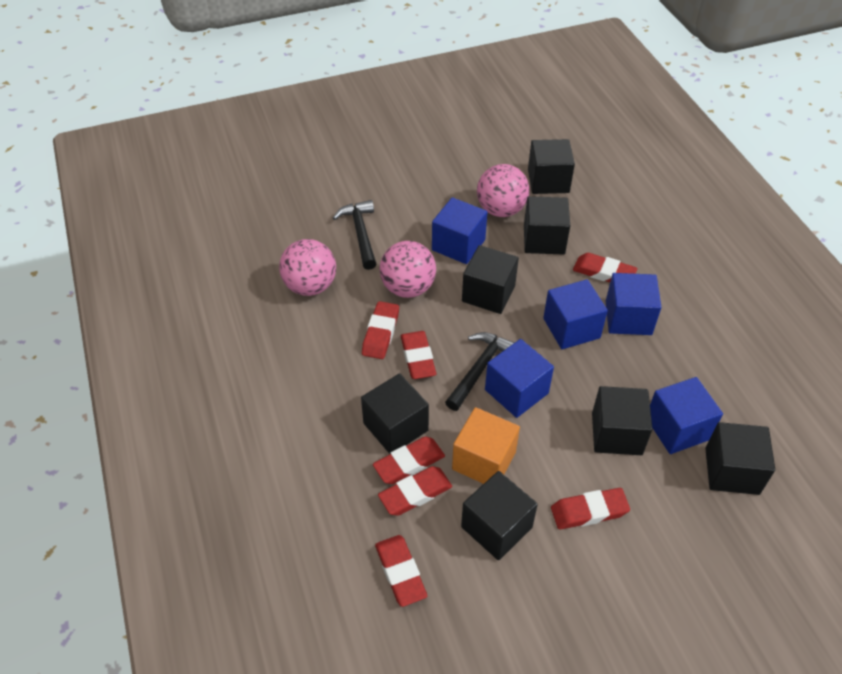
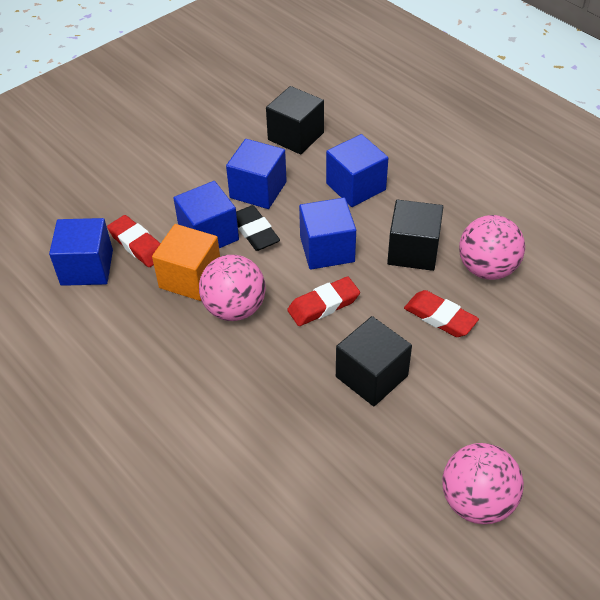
black cube: 7 -> 3
black eraser: 0 -> 1
black hammer: 2 -> 0
red eraser: 7 -> 3

